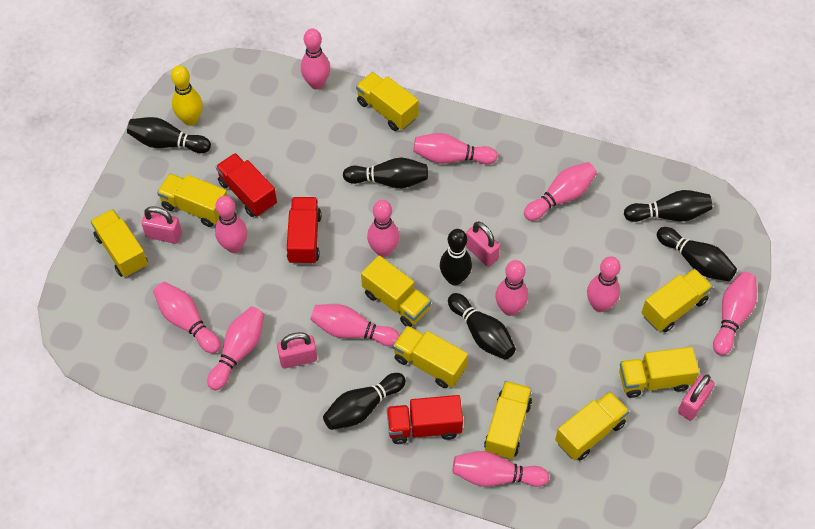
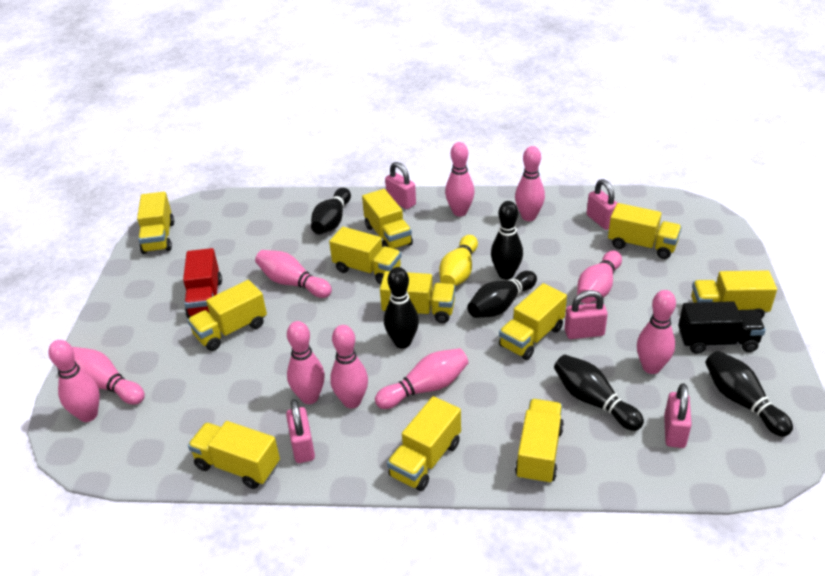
black bowling pin: 7 -> 6
black truck: 0 -> 1
pink bowling pin: 12 -> 10
pink padlock: 4 -> 5
red truck: 3 -> 1
yellow truck: 9 -> 11

